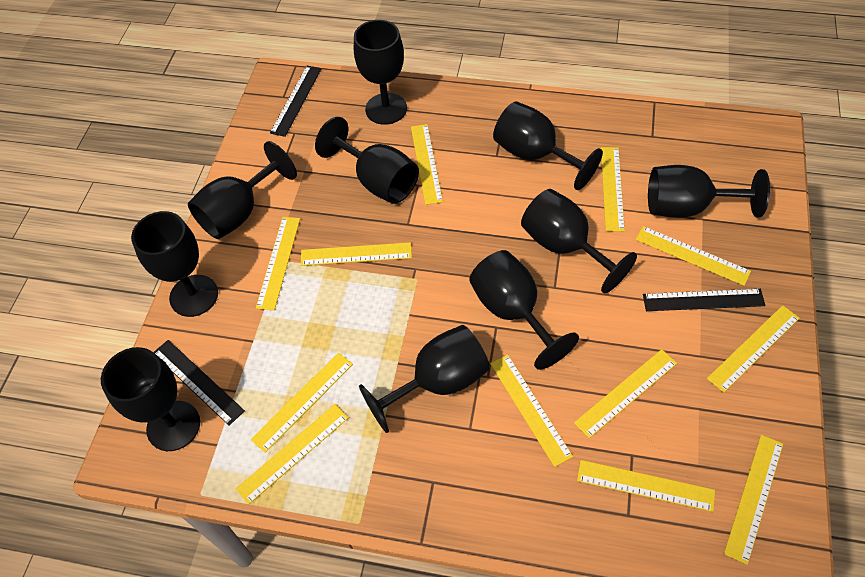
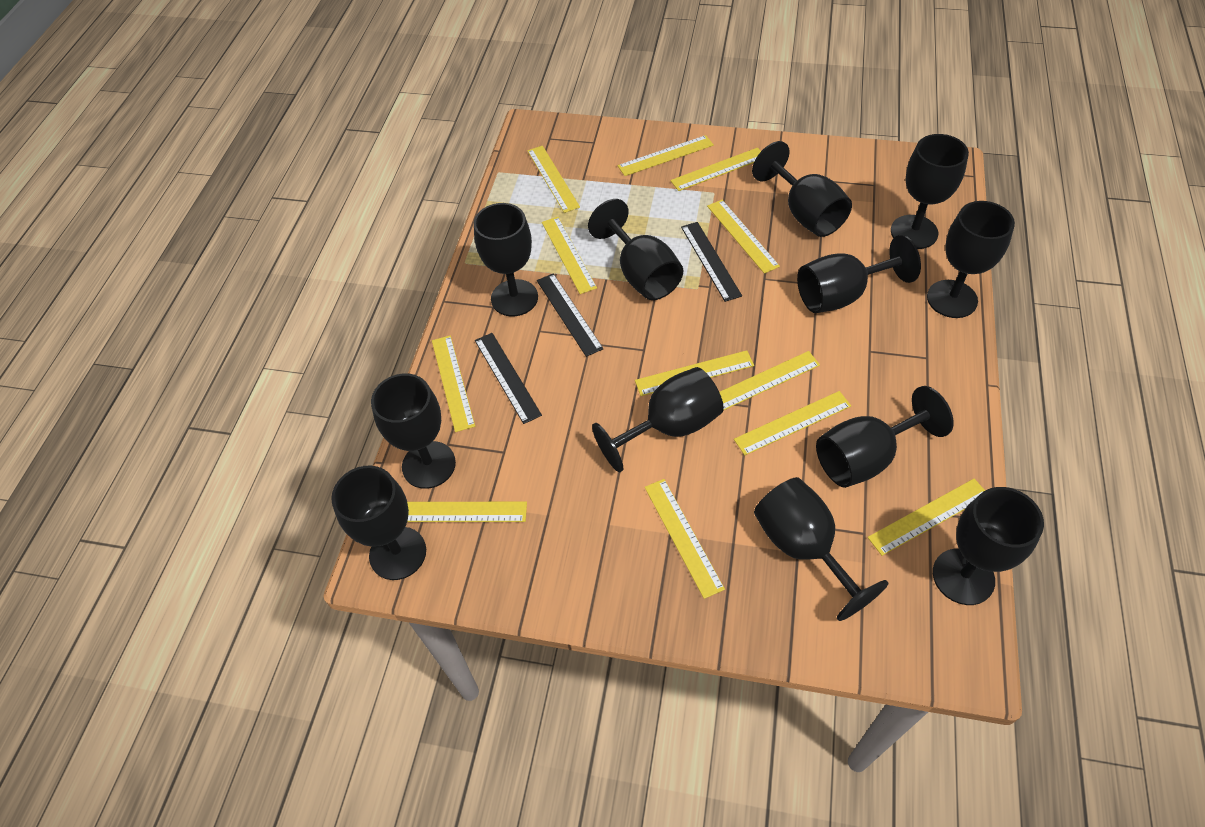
black goblet: 10 -> 12

